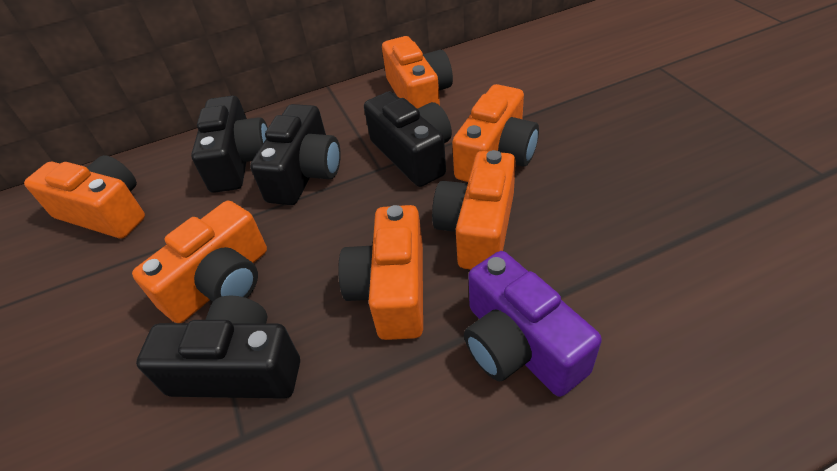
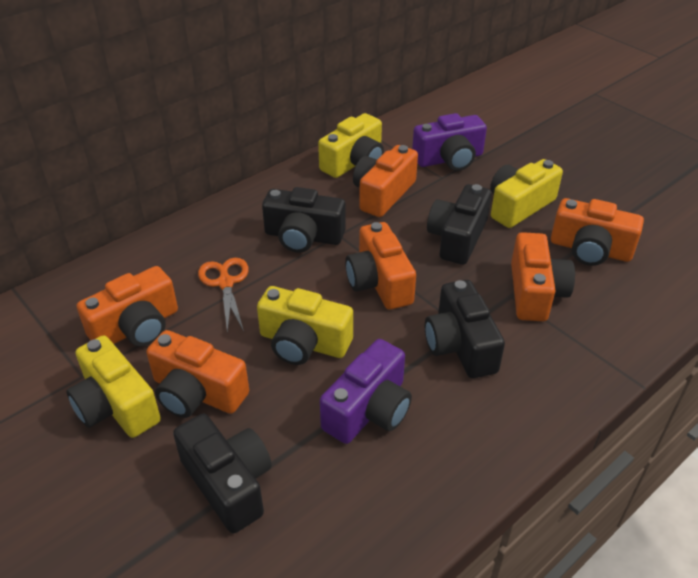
orange scissors: 0 -> 1
purple camera: 1 -> 2
yellow camera: 0 -> 4

